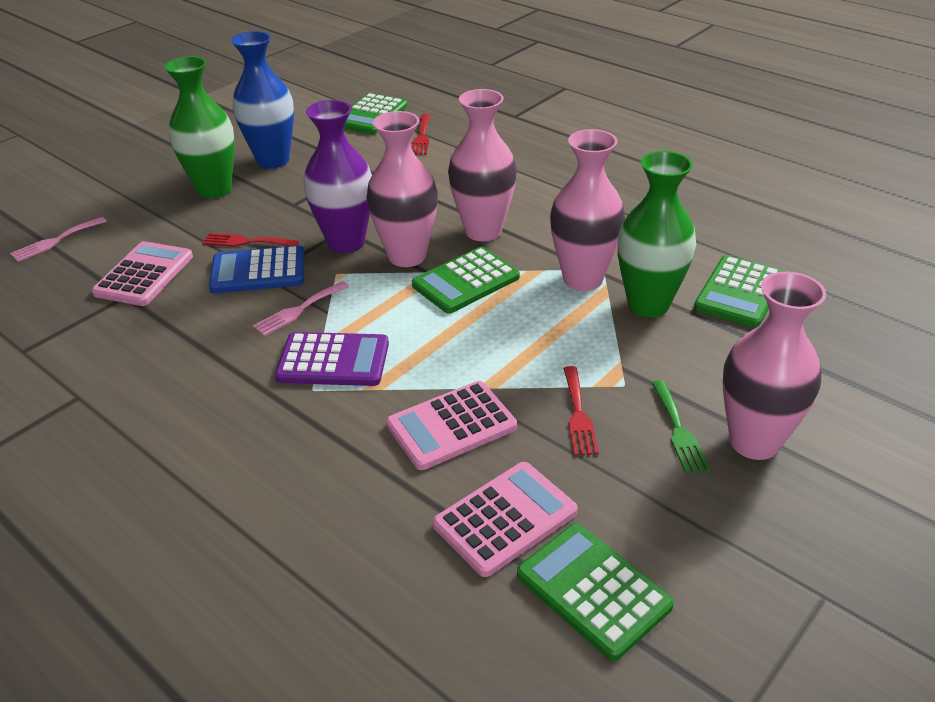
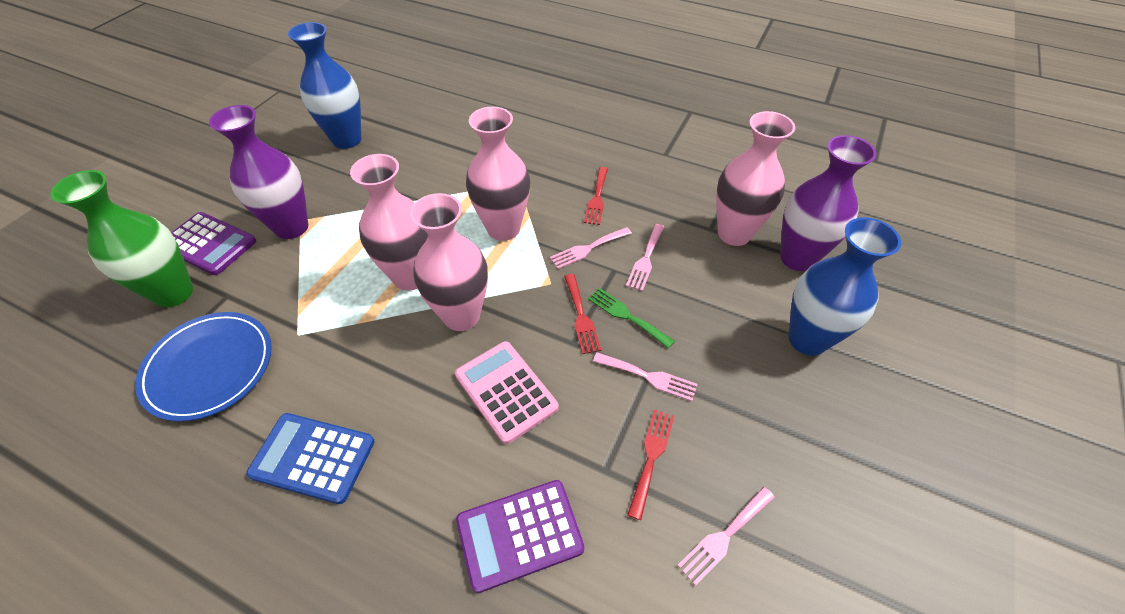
blue plate: 0 -> 1
blue vase: 1 -> 2
green calculator: 4 -> 0
green vase: 2 -> 1
pink calculator: 3 -> 1
pink fork: 2 -> 4
purple calculator: 1 -> 2
purple vase: 1 -> 2

